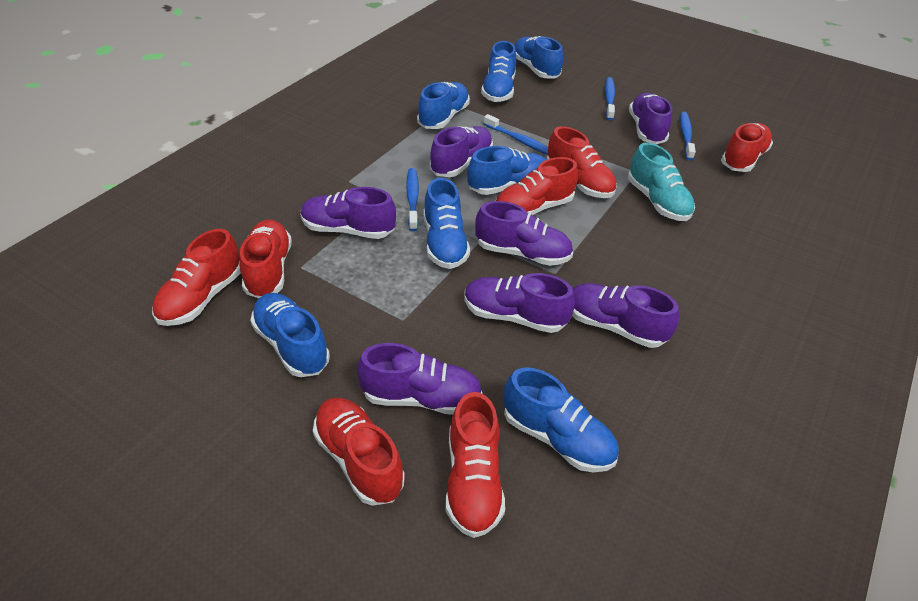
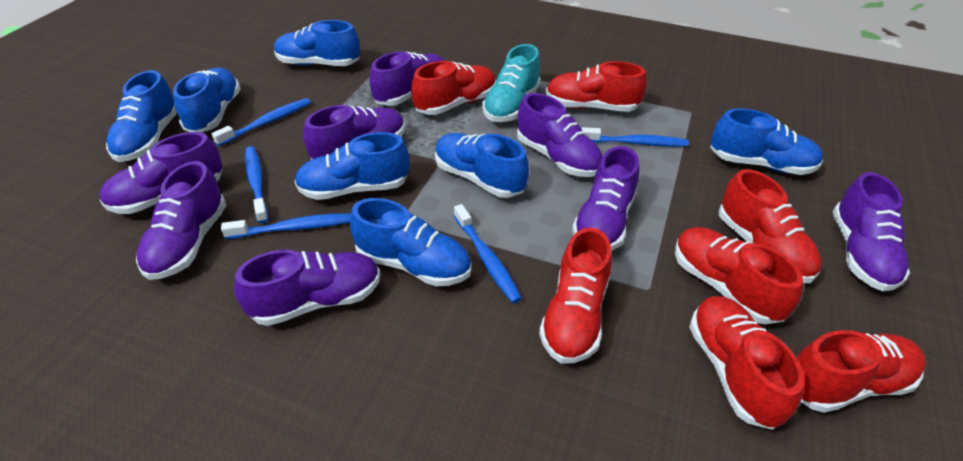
blue toothbrush: 4 -> 5
purple shoe: 7 -> 8

